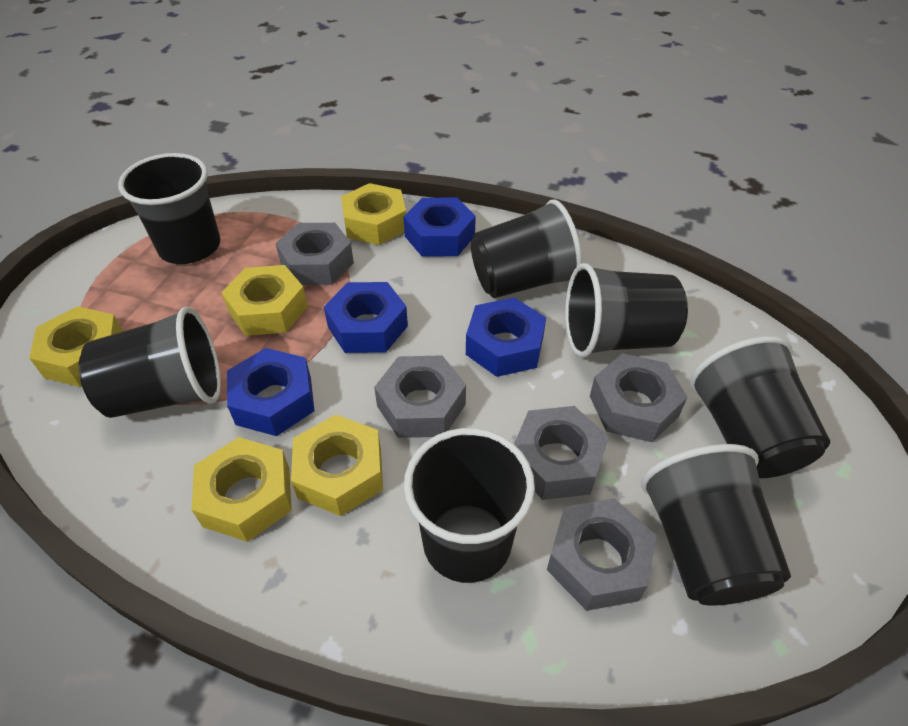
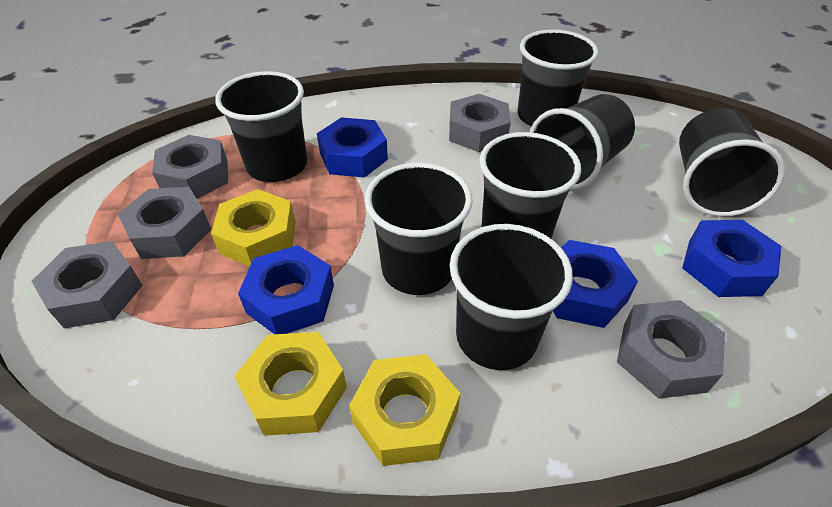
yellow nut: 5 -> 3

